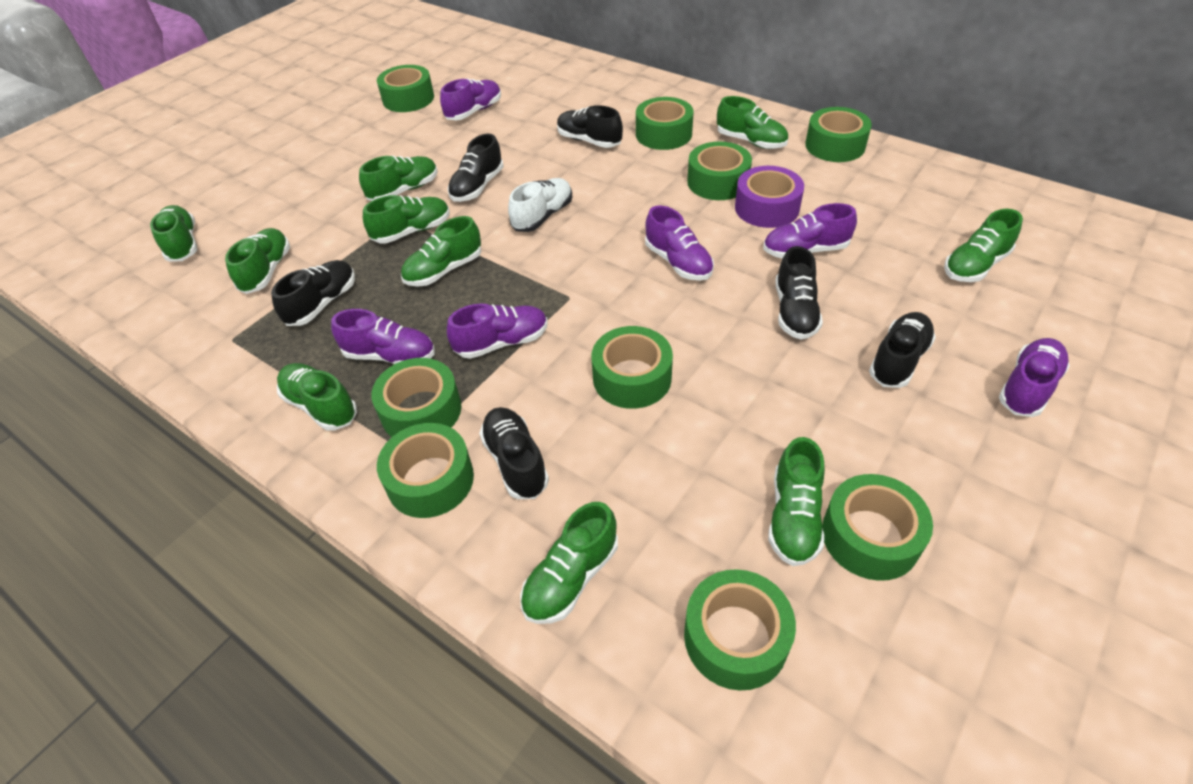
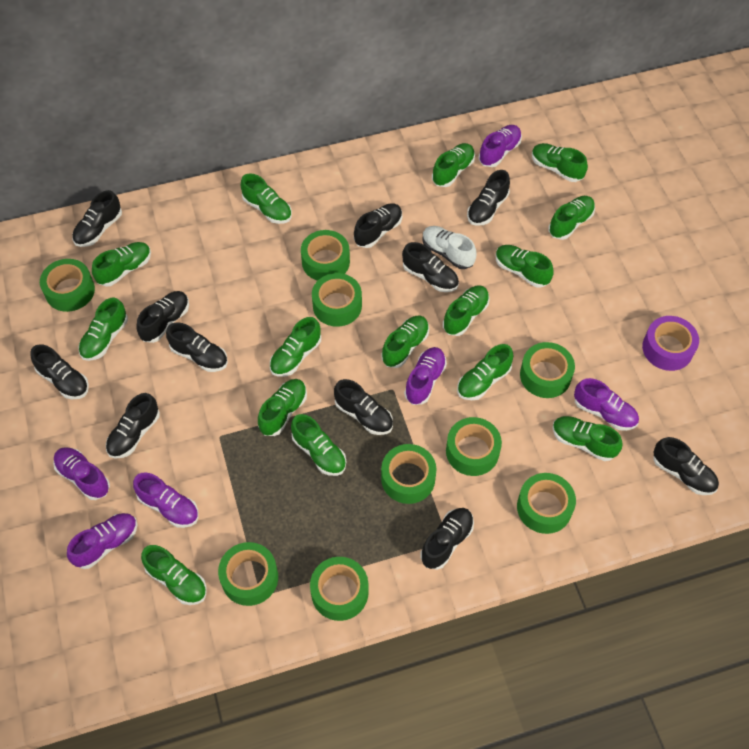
black shoe: 6 -> 11
green shoe: 10 -> 15

